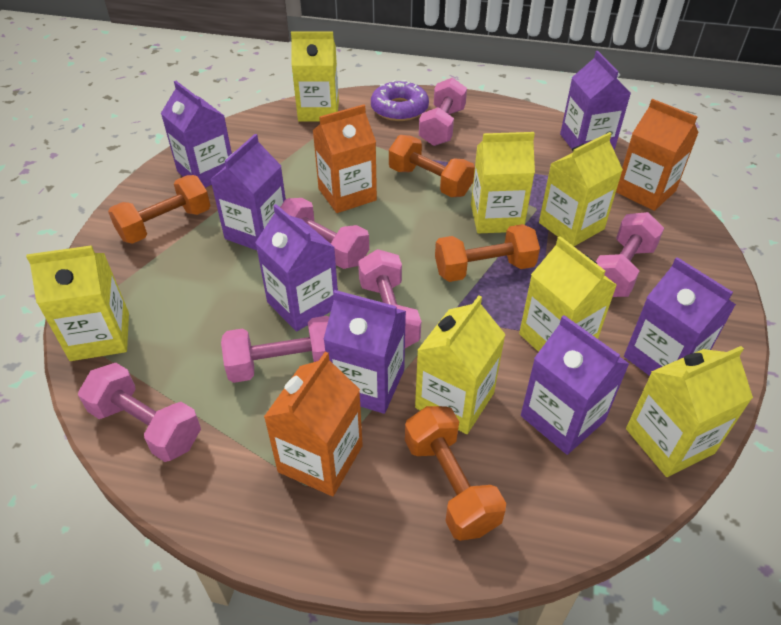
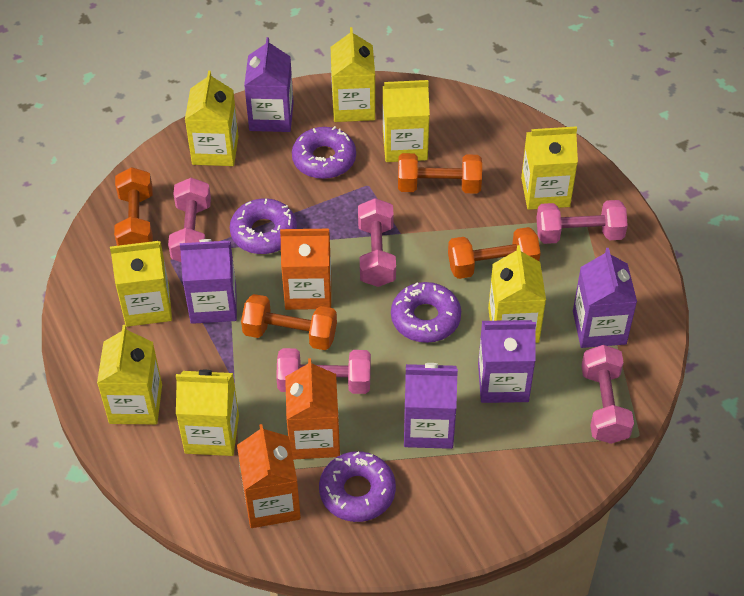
pink dumbbell: 6 -> 5
purple carton: 7 -> 5
purple donut: 1 -> 4
yellow carton: 7 -> 8

